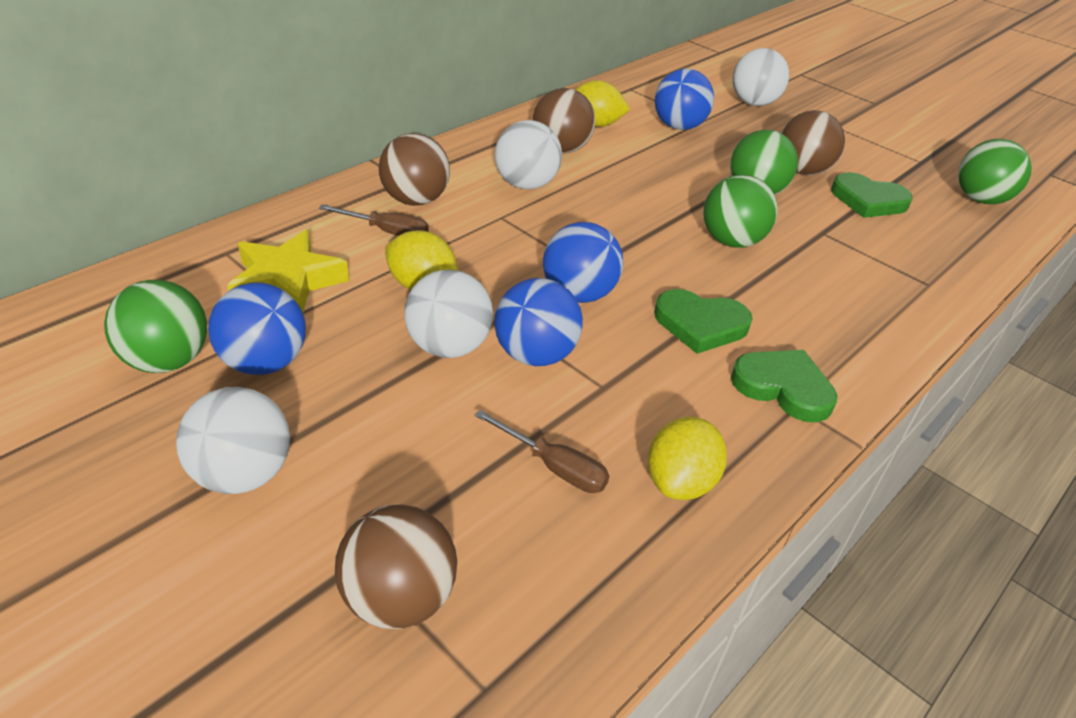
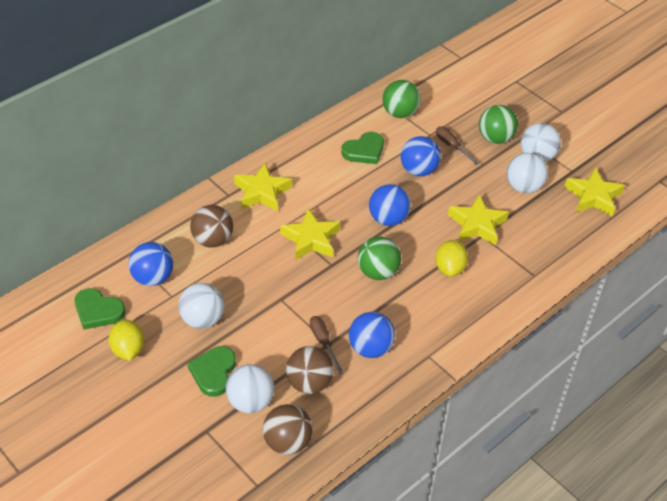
brown ball: 4 -> 3
green ball: 4 -> 3
yellow lemon: 3 -> 2
yellow star: 1 -> 4

